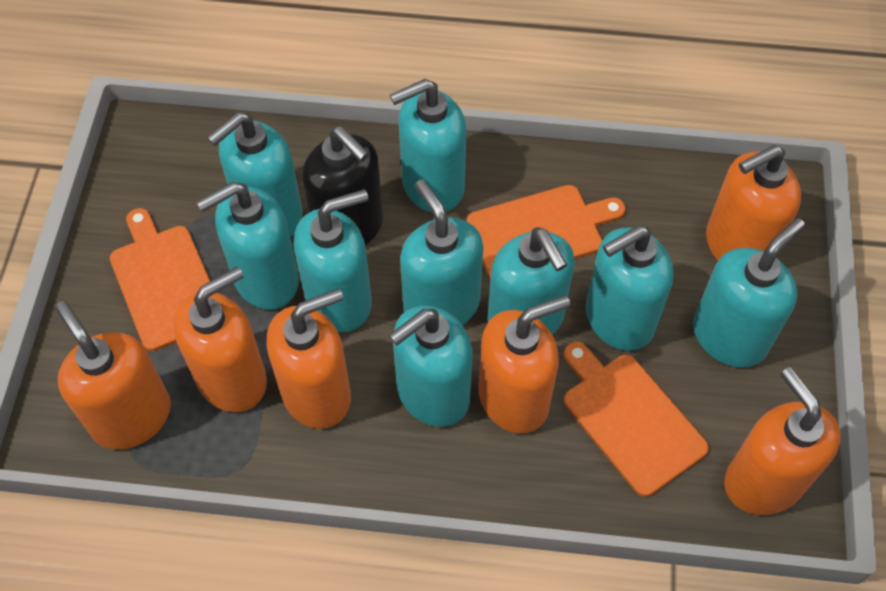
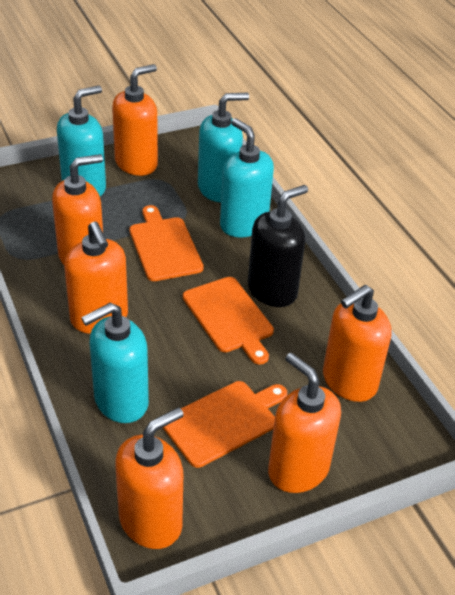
turquoise soap dispenser: 9 -> 4

